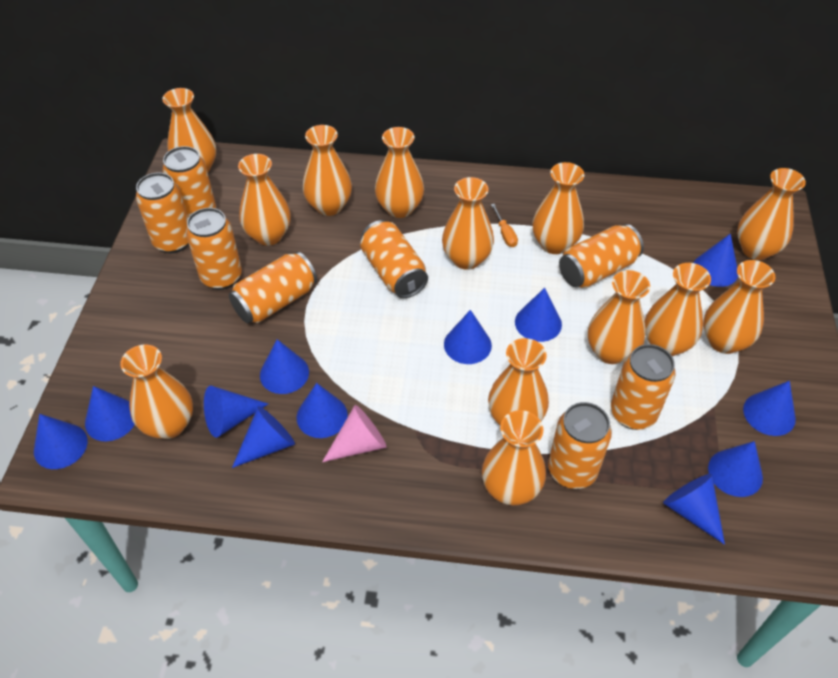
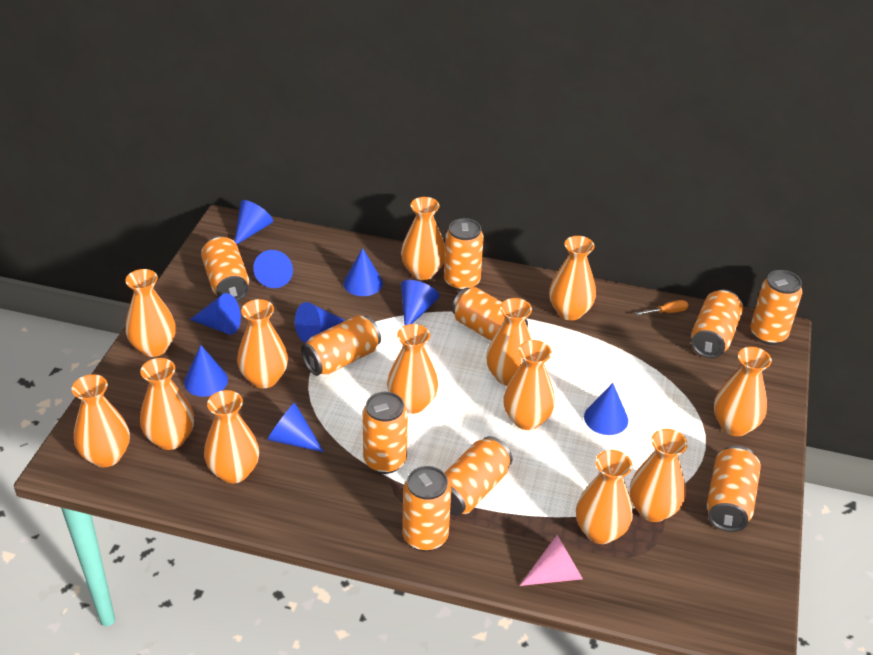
blue cone: 12 -> 9
orange can: 8 -> 10

